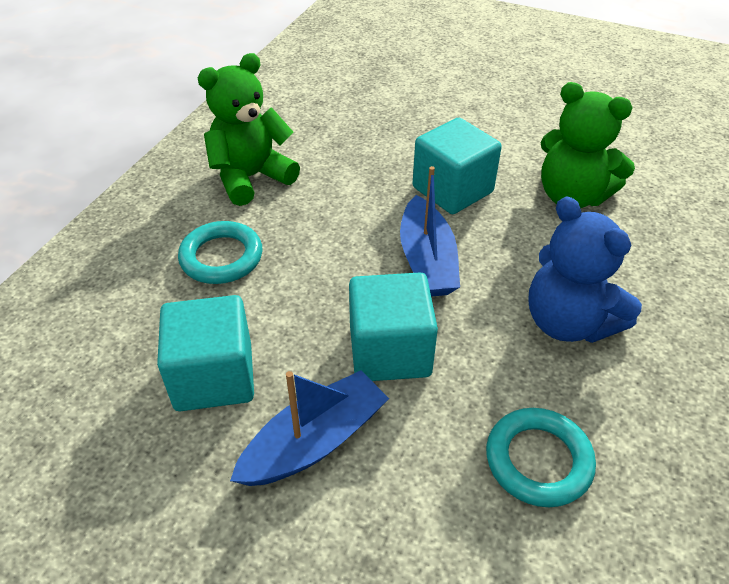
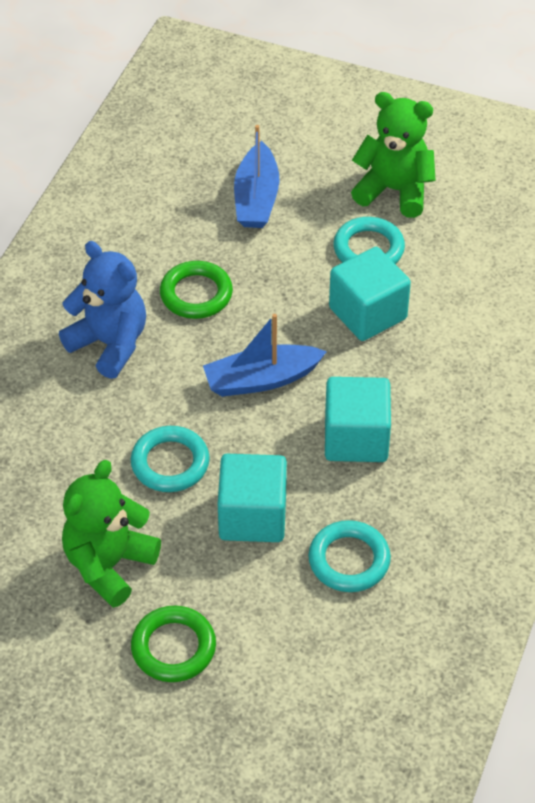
green ring: 0 -> 2
turquoise ring: 2 -> 3

